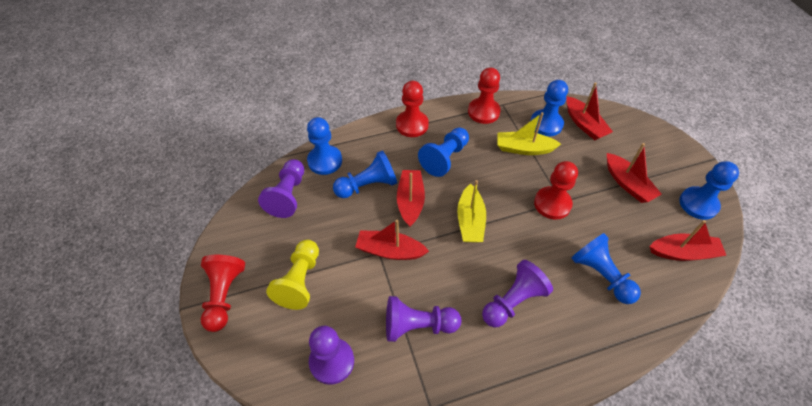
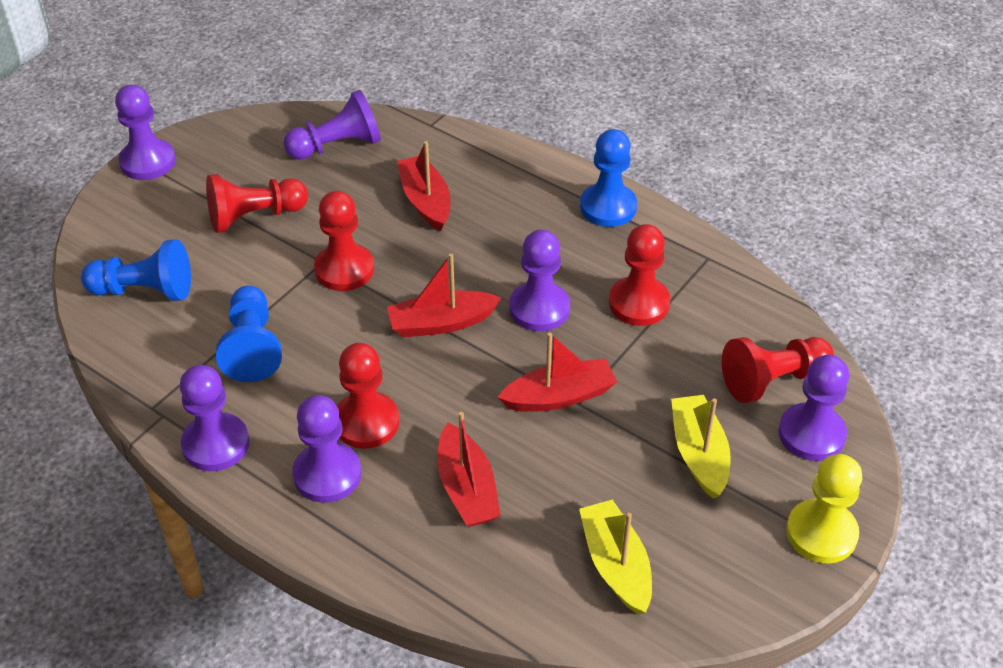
blue pawn: 6 -> 3
purple pawn: 4 -> 6
red boat: 5 -> 4
red pawn: 4 -> 5

